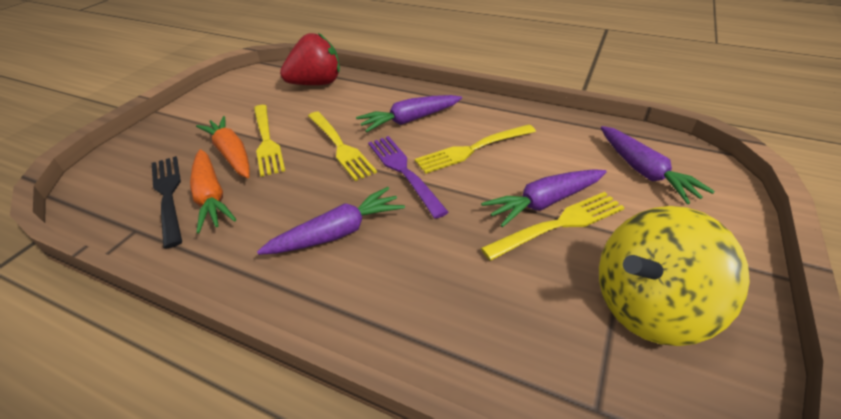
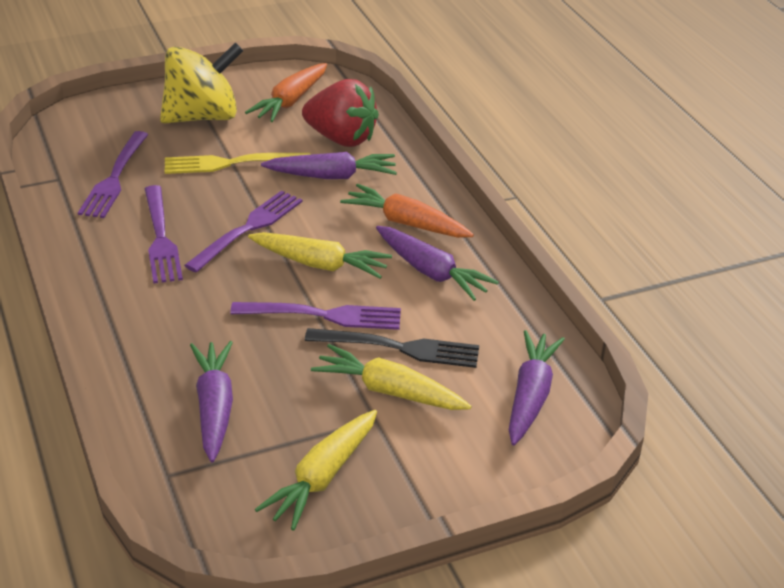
purple fork: 1 -> 4
yellow carrot: 0 -> 3
yellow fork: 4 -> 1

